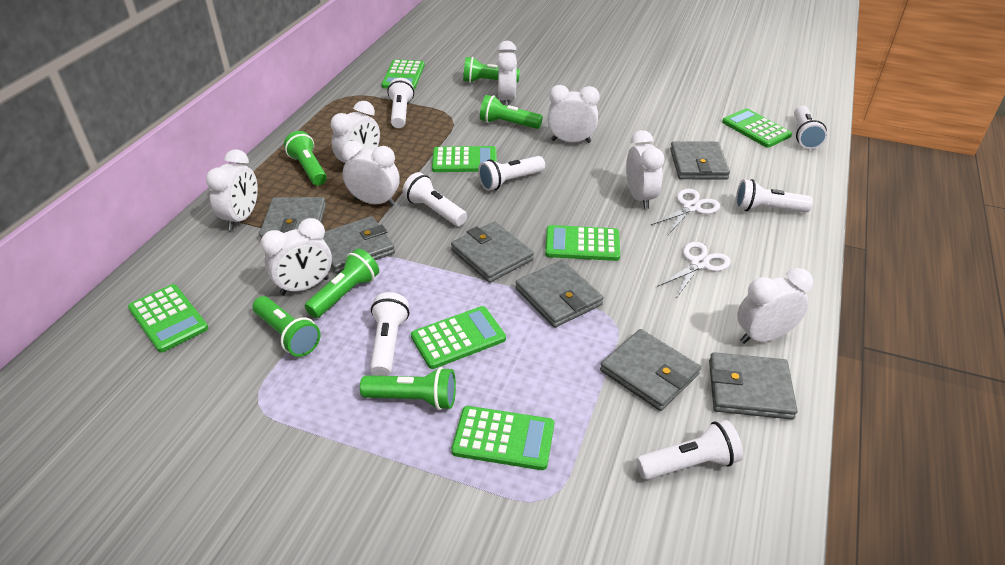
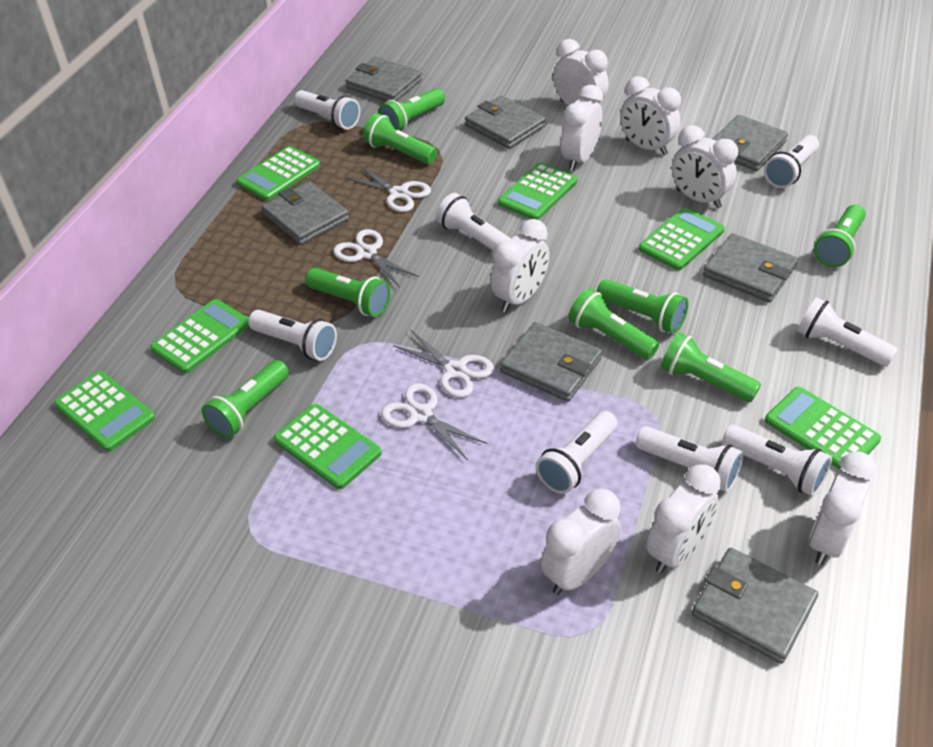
green flashlight: 6 -> 8
white flashlight: 7 -> 8
white scissors: 2 -> 4

